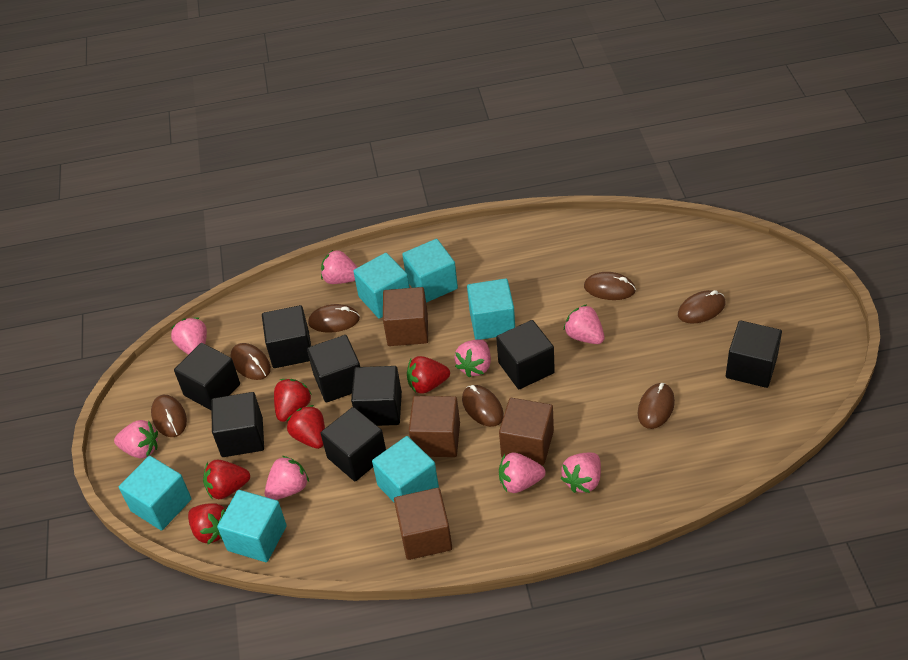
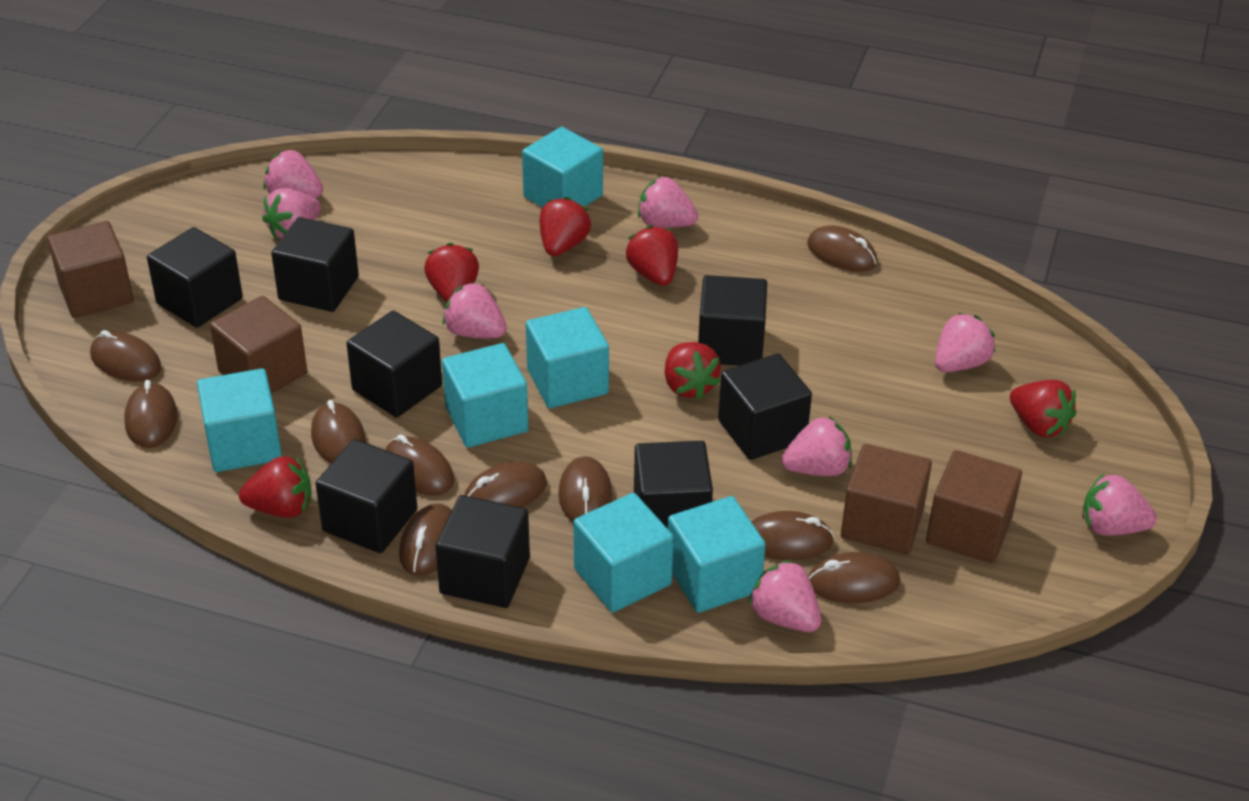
brown mouse: 7 -> 10
red strawberry: 5 -> 6

